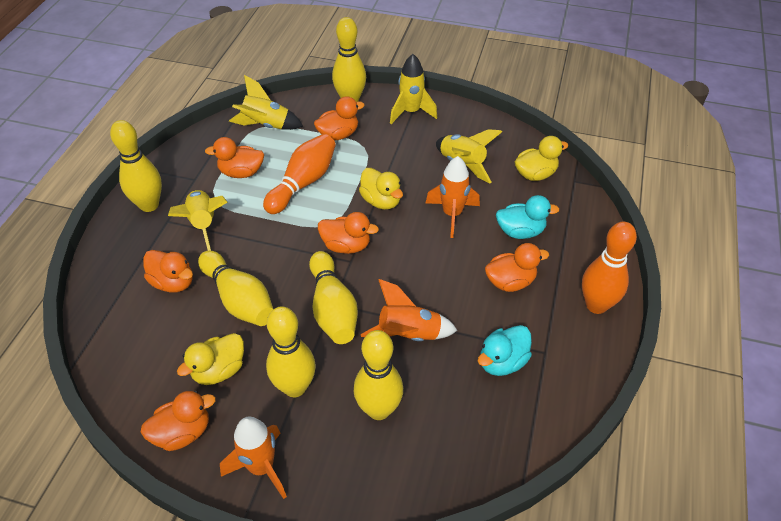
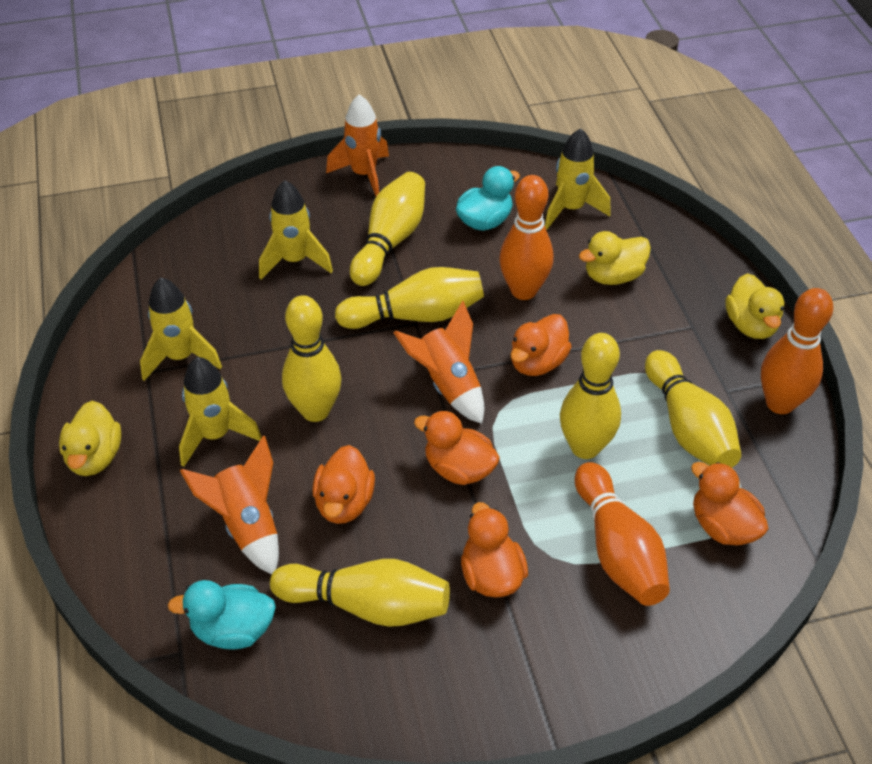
orange bowling pin: 2 -> 3
orange duck: 6 -> 5

